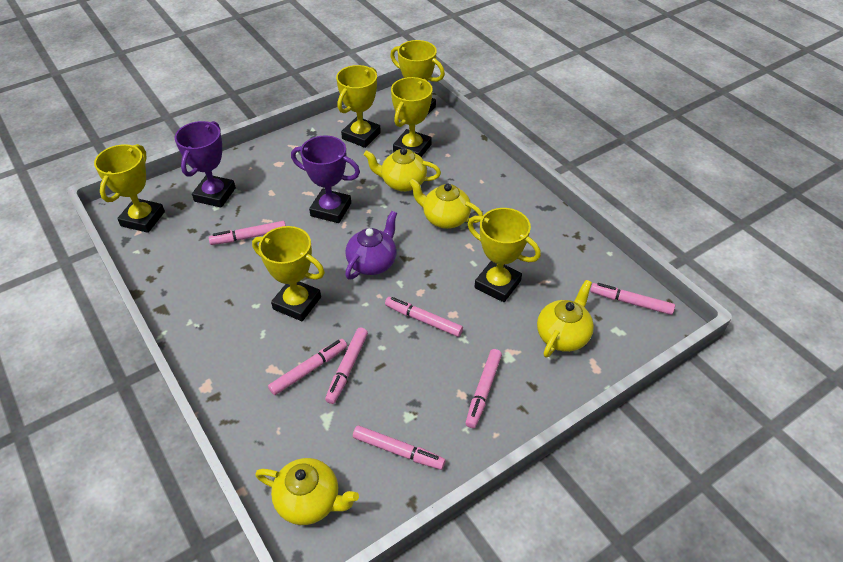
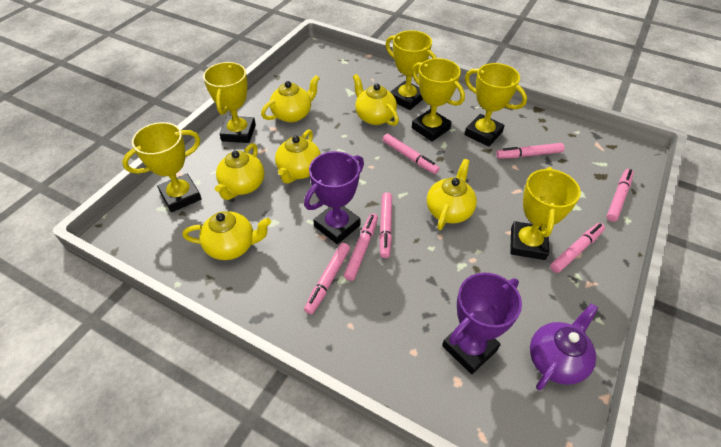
yellow teapot: 4 -> 6

